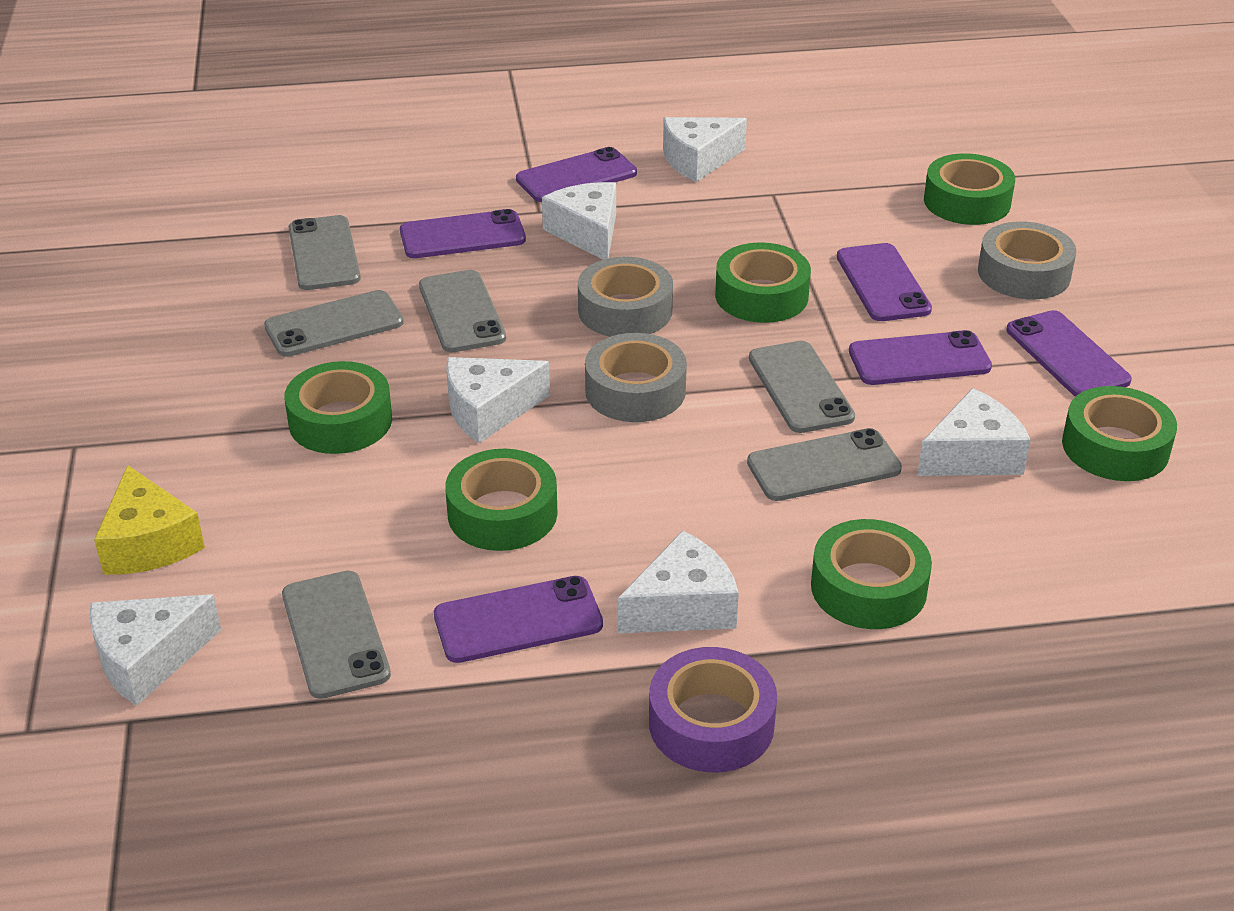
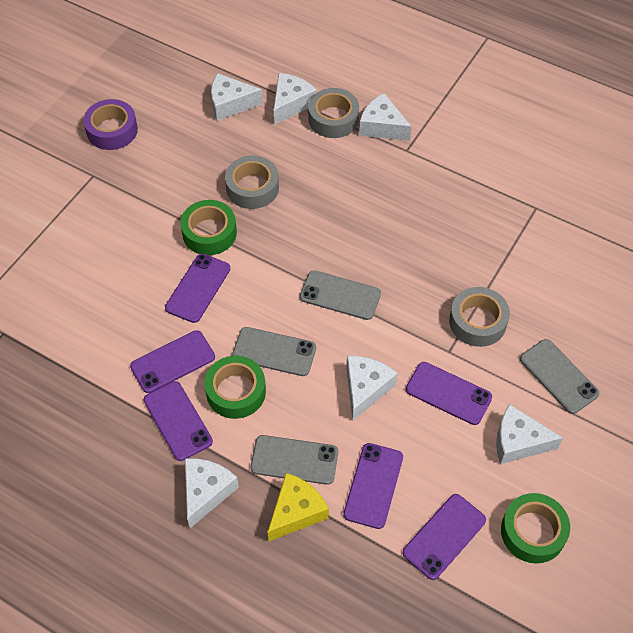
green tape: 6 -> 3
grey phone: 6 -> 4

